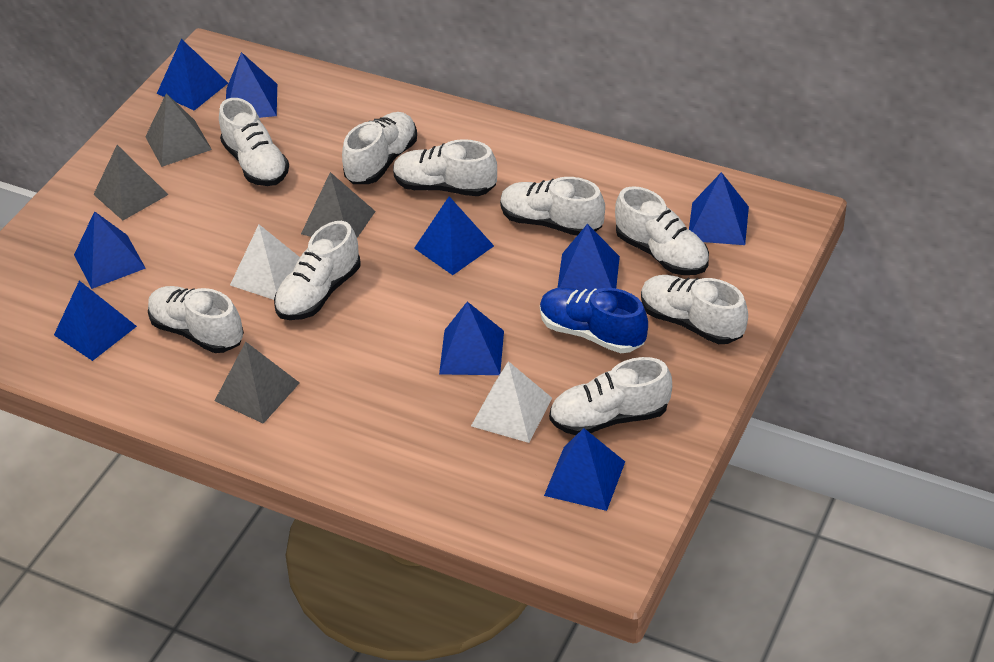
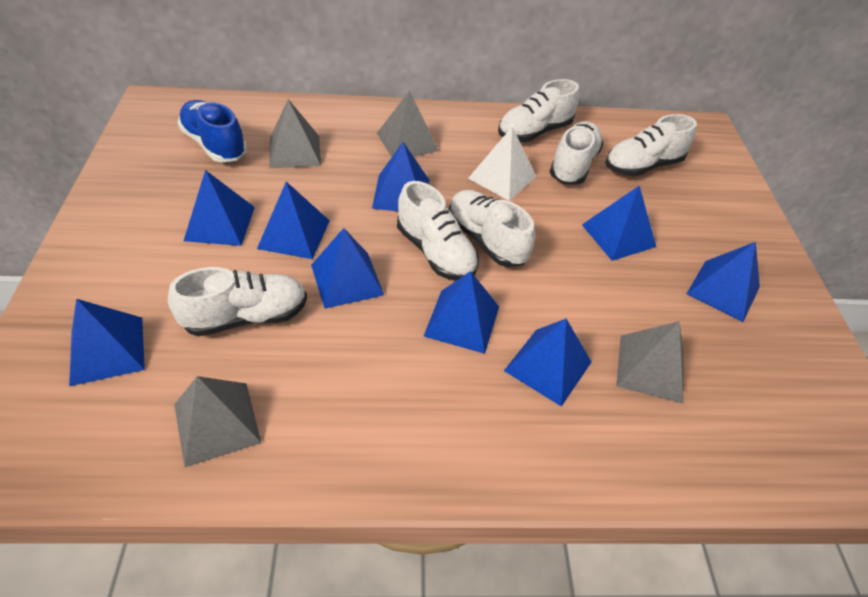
white pyramid: 2 -> 1
white shoe: 9 -> 6

